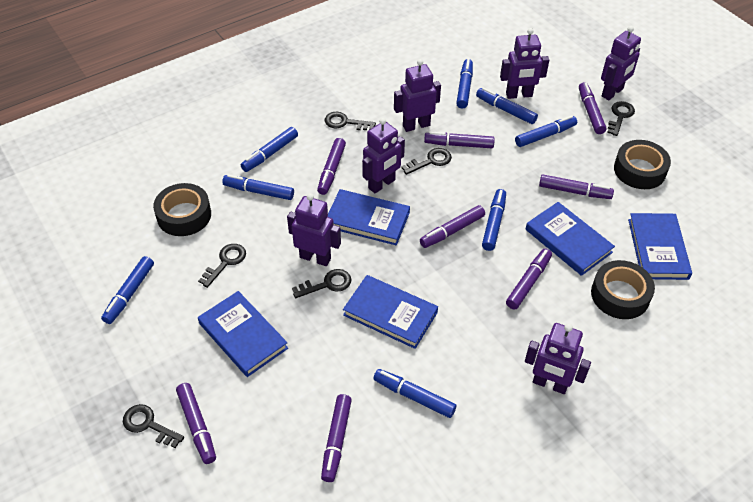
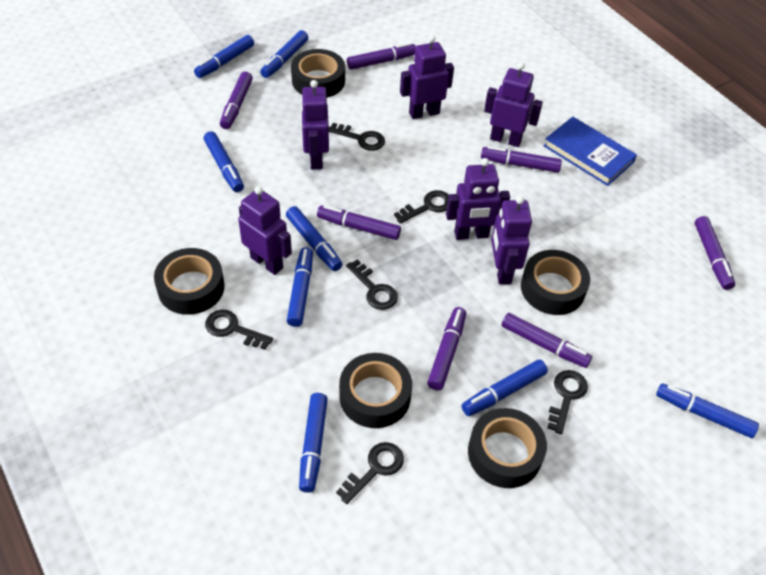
black tape: 3 -> 5
blue book: 5 -> 1
purple marker: 8 -> 7

